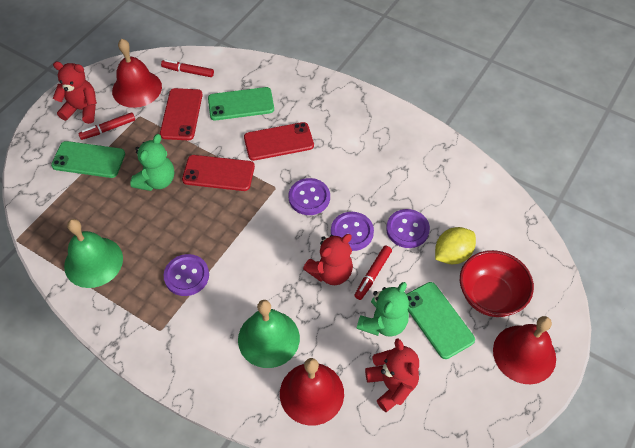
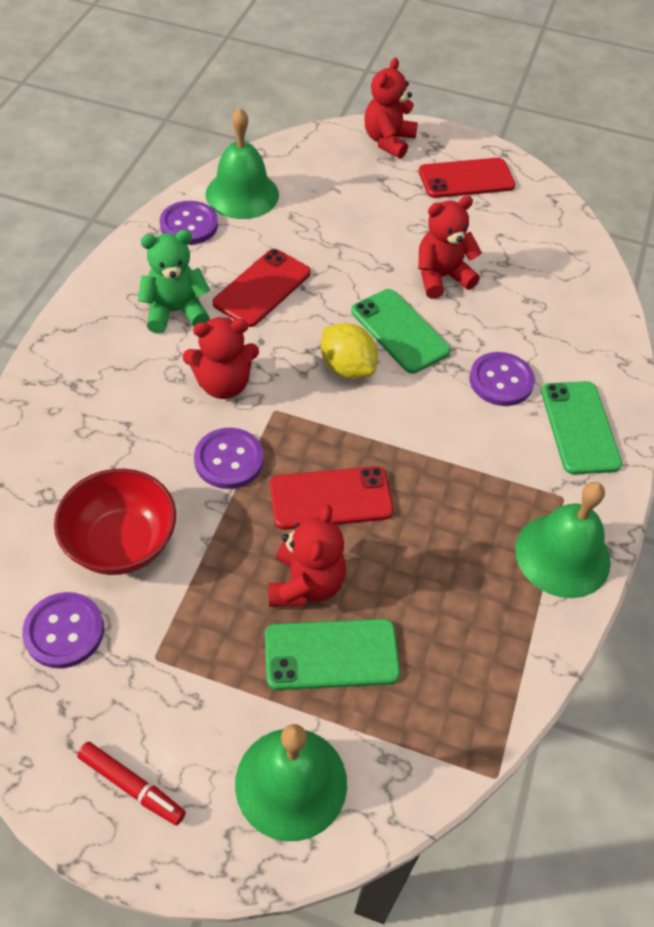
green bell: 2 -> 3
green teddy bear: 2 -> 1
red bell: 3 -> 0
red marker: 3 -> 1
red teddy bear: 3 -> 4

